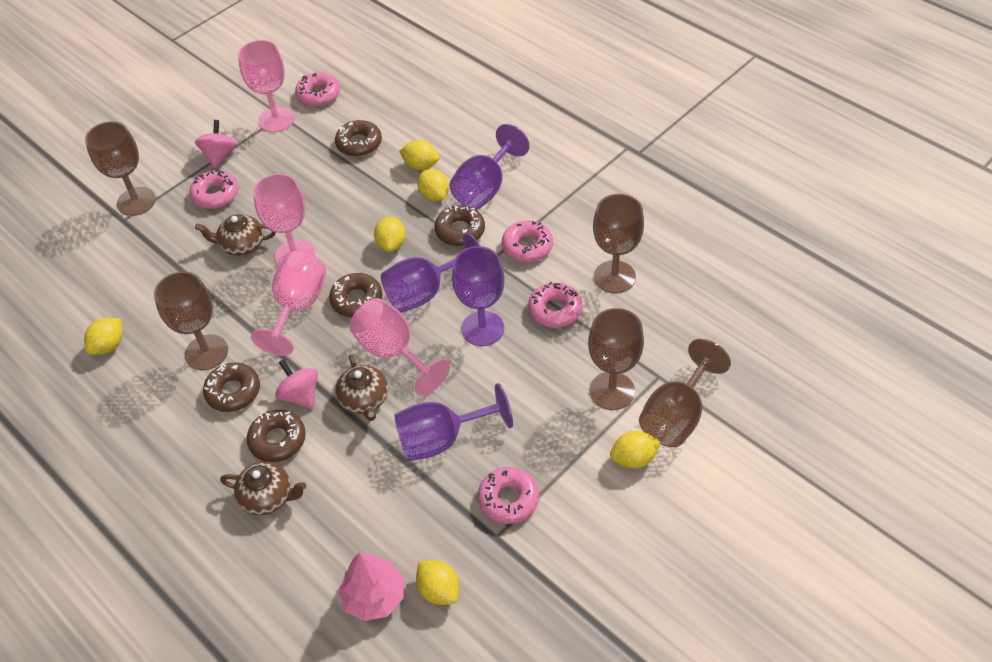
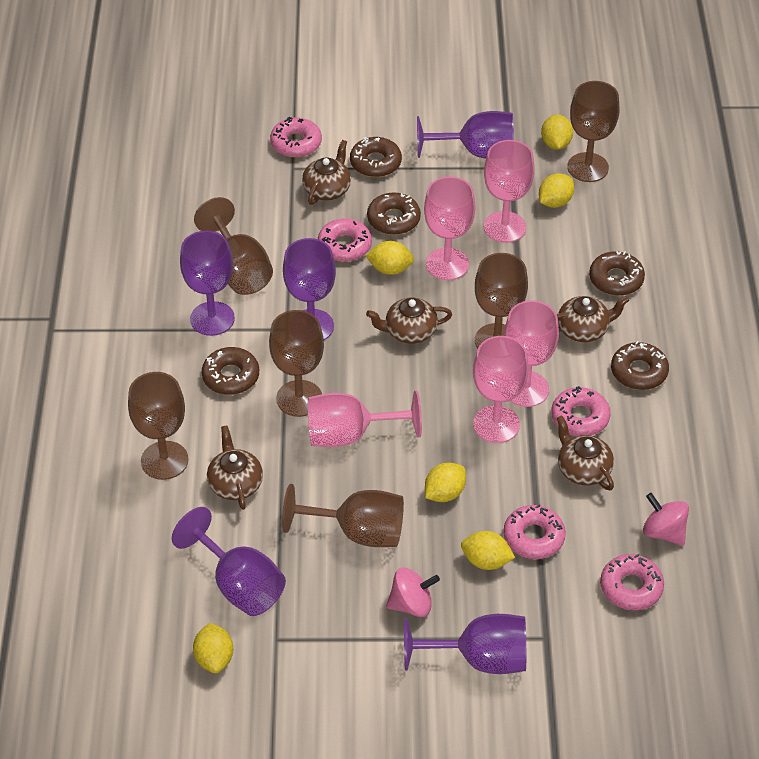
brown goblet: 5 -> 6
brown teapot: 3 -> 5
pink goblet: 4 -> 5
pink tree: 1 -> 0
purple goblet: 4 -> 5

